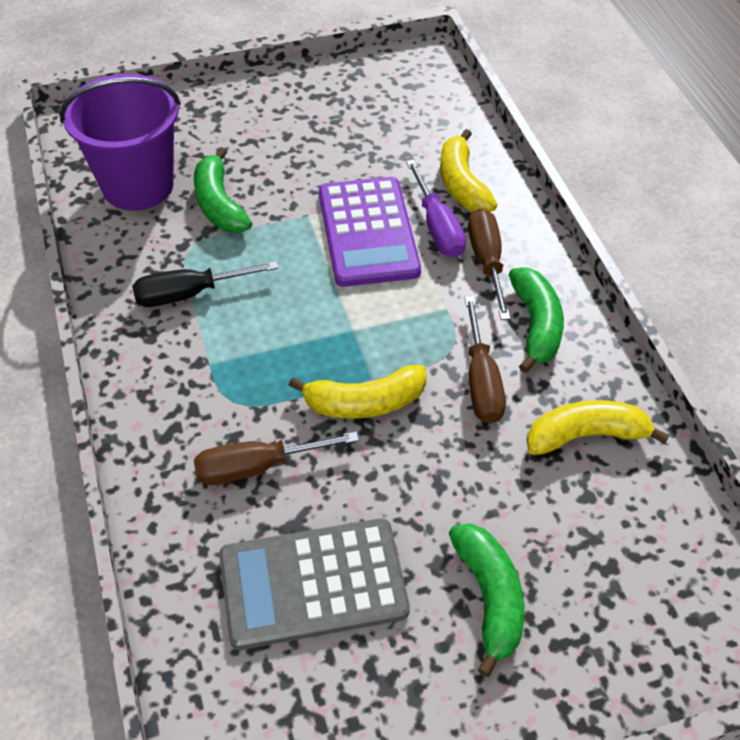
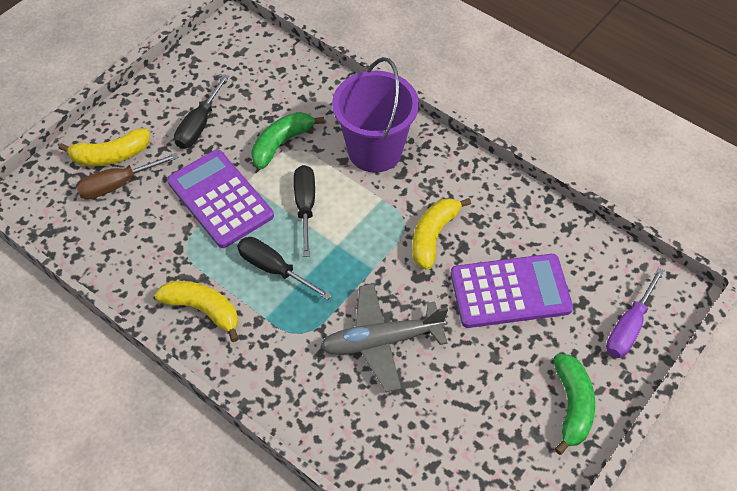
black screwdriver: 1 -> 3
brown screwdriver: 3 -> 1
green banana: 3 -> 2
grey calculator: 1 -> 0
grey plane: 0 -> 1
purple calculator: 1 -> 2

